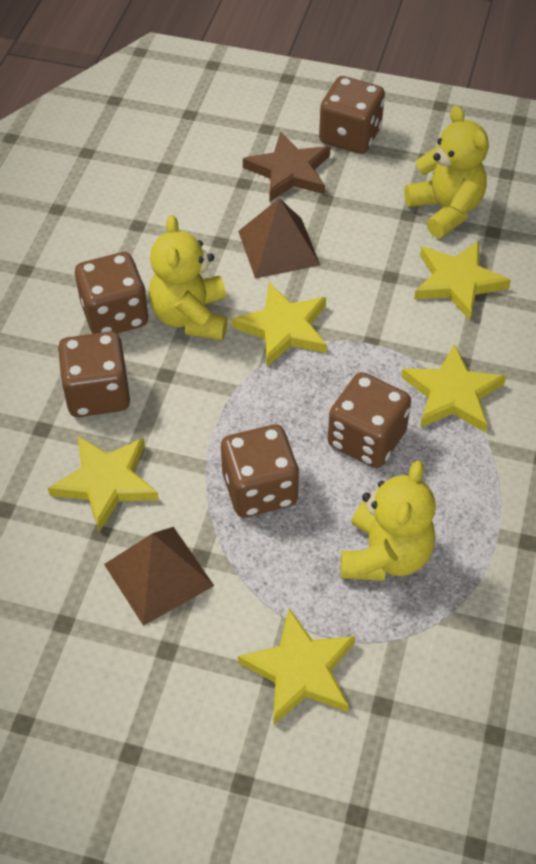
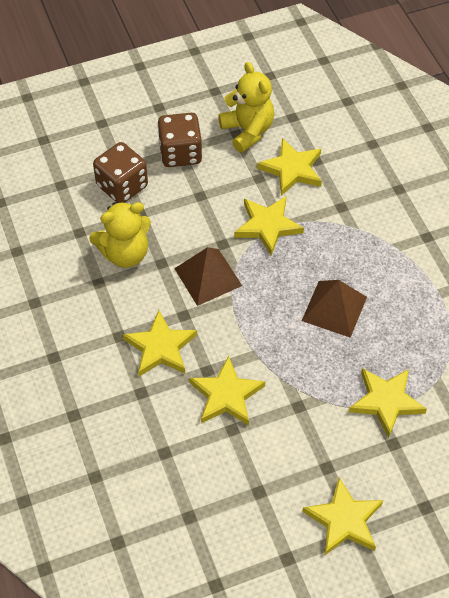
brown dice: 5 -> 2
brown star: 1 -> 0
yellow star: 5 -> 6
yellow teddy bear: 3 -> 2

